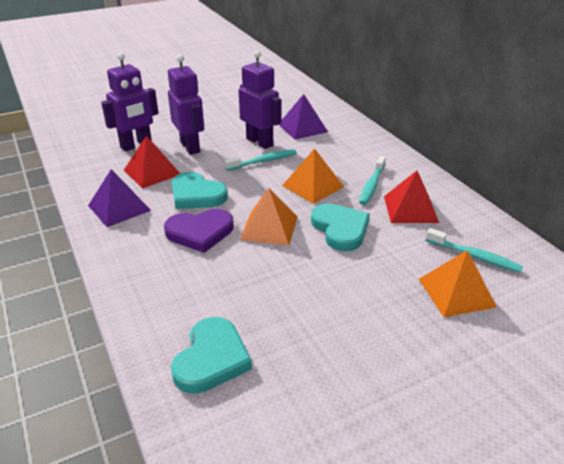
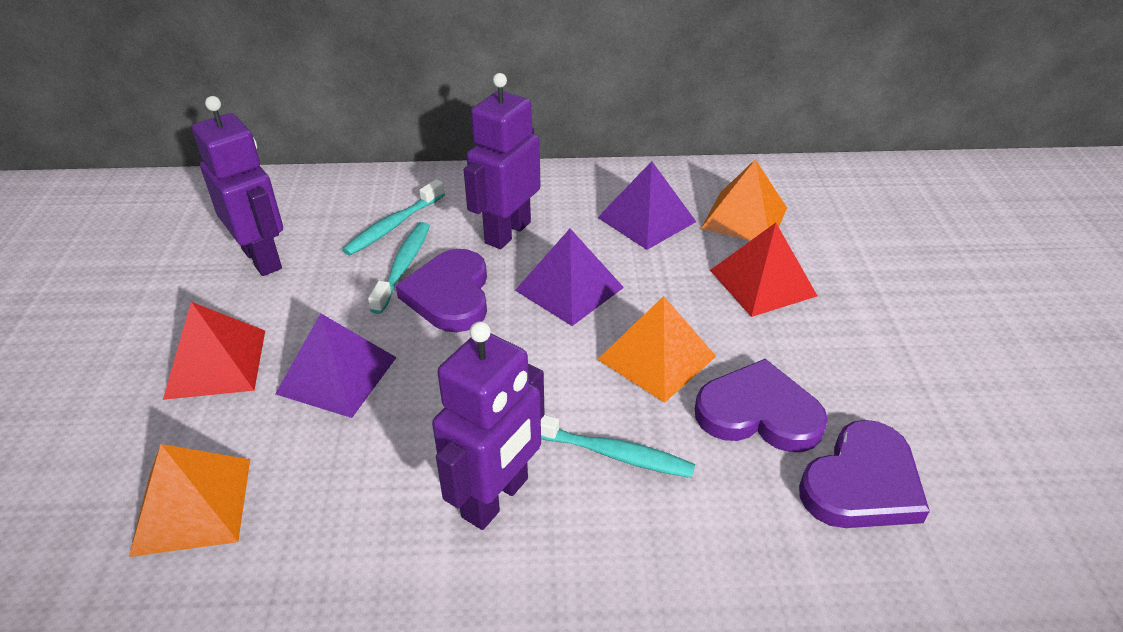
purple heart: 1 -> 3
purple pyramid: 2 -> 3
turquoise heart: 3 -> 0

